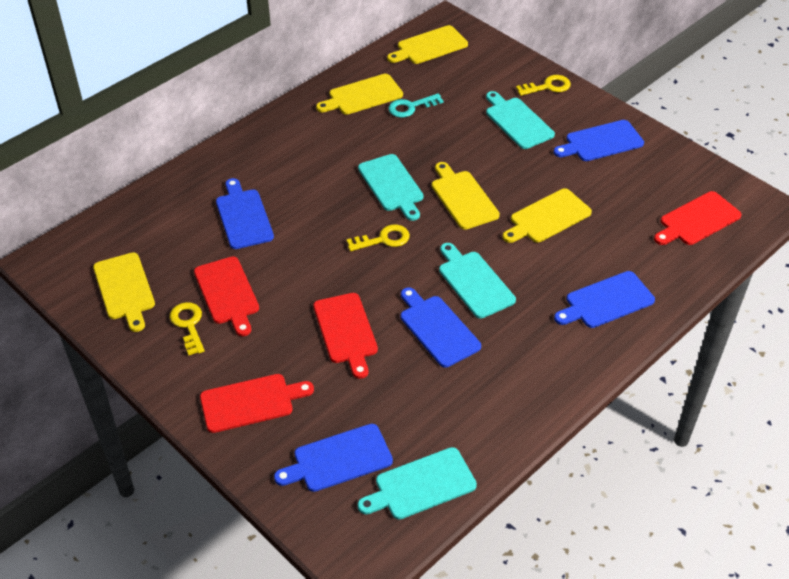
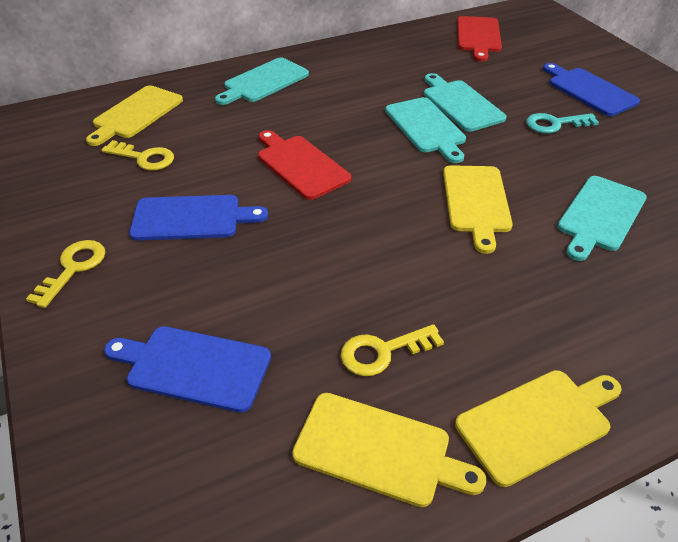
blue cutting board: 5 -> 3
red cutting board: 4 -> 2
yellow cutting board: 5 -> 4

